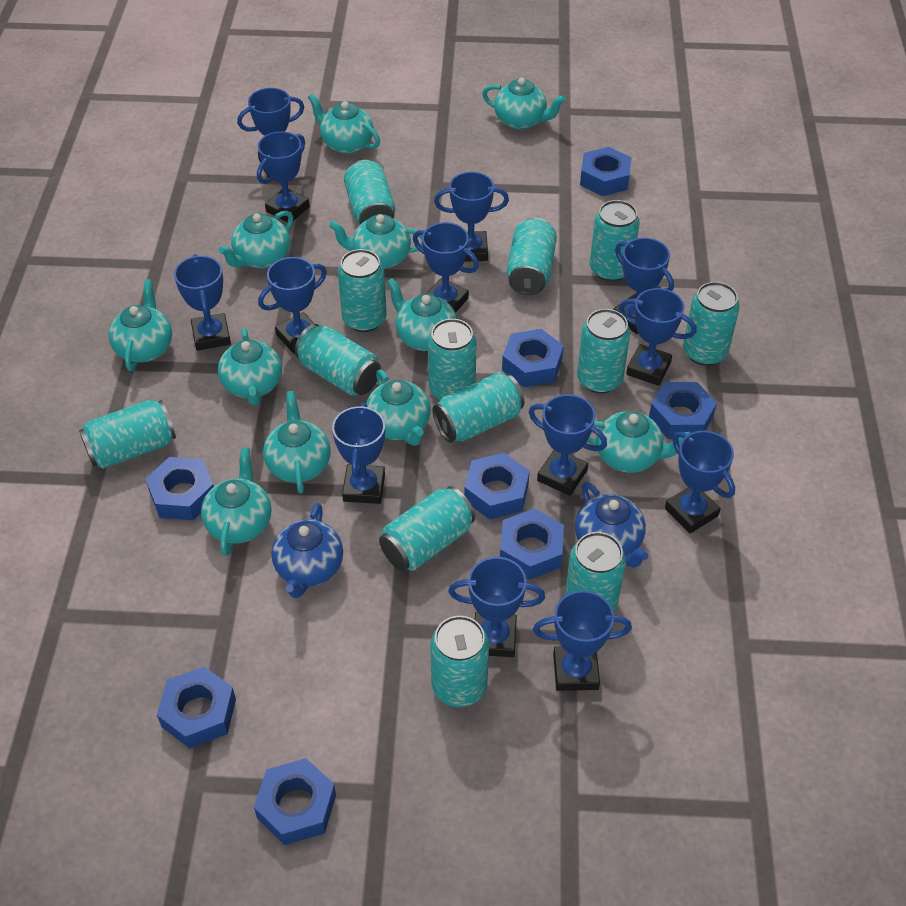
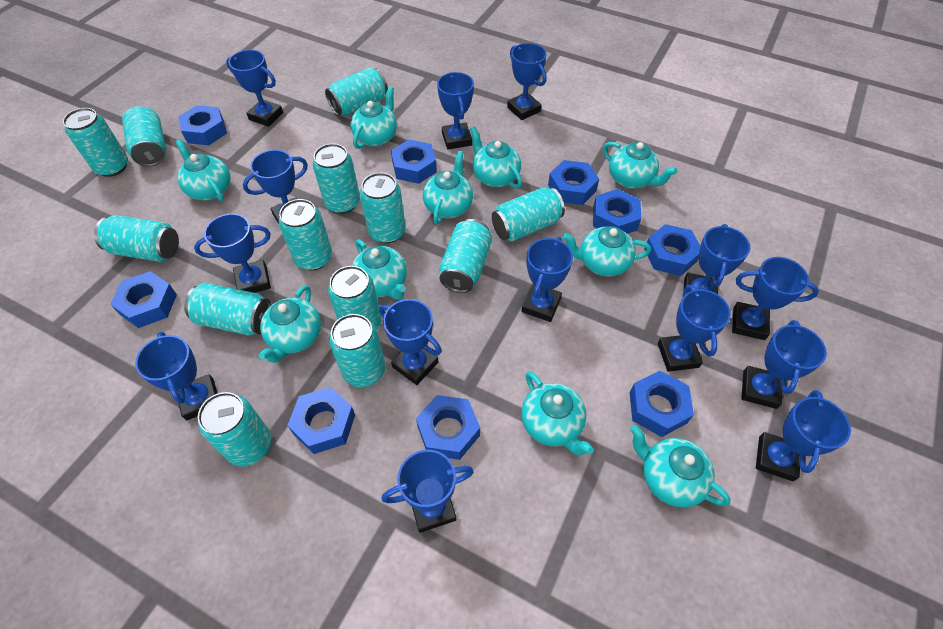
blue nut: 8 -> 9
blue teapot: 2 -> 0
blue trophy: 13 -> 14
turquoise teapot: 11 -> 10

